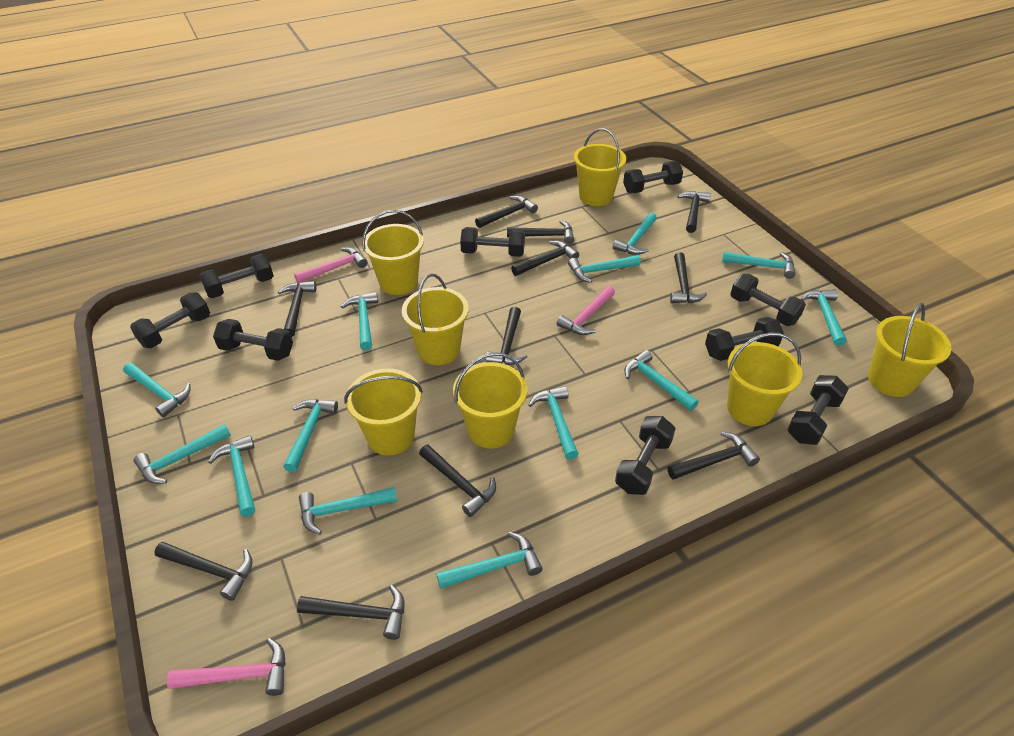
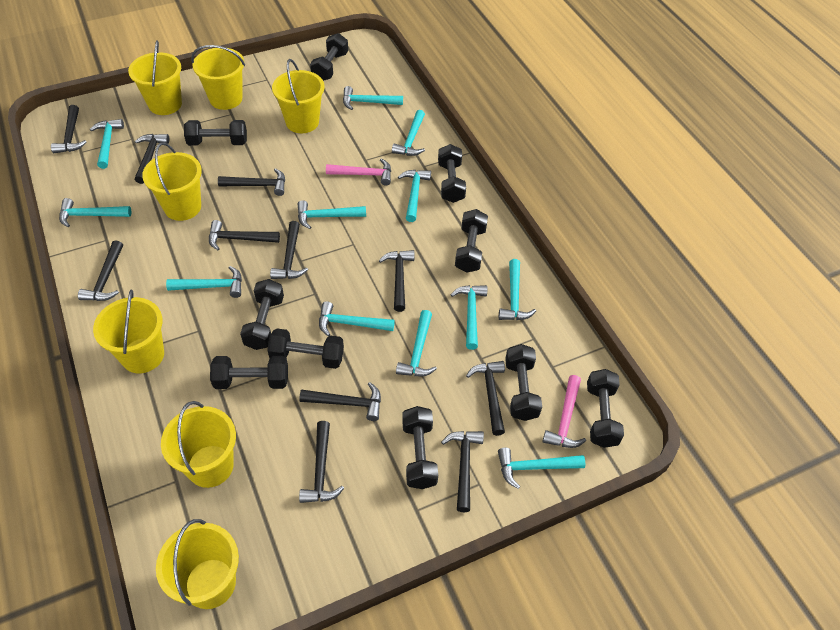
black dumbbell: 9 -> 10
pink hammer: 3 -> 2
turquoise hammer: 13 -> 12

